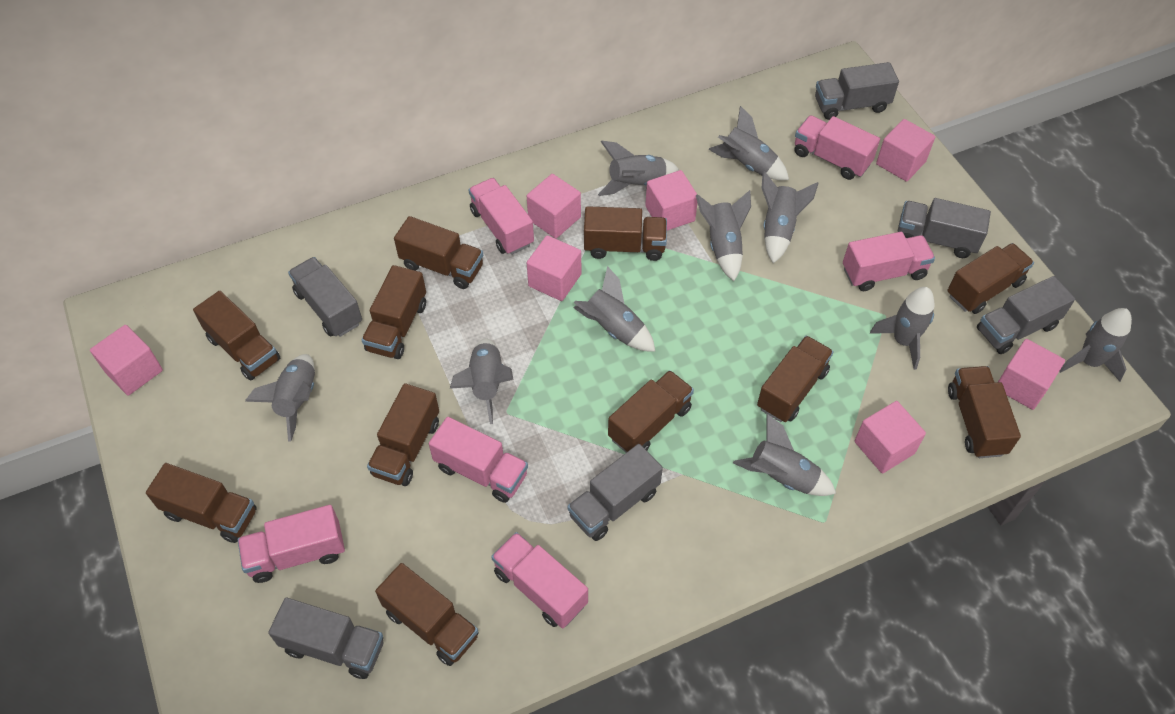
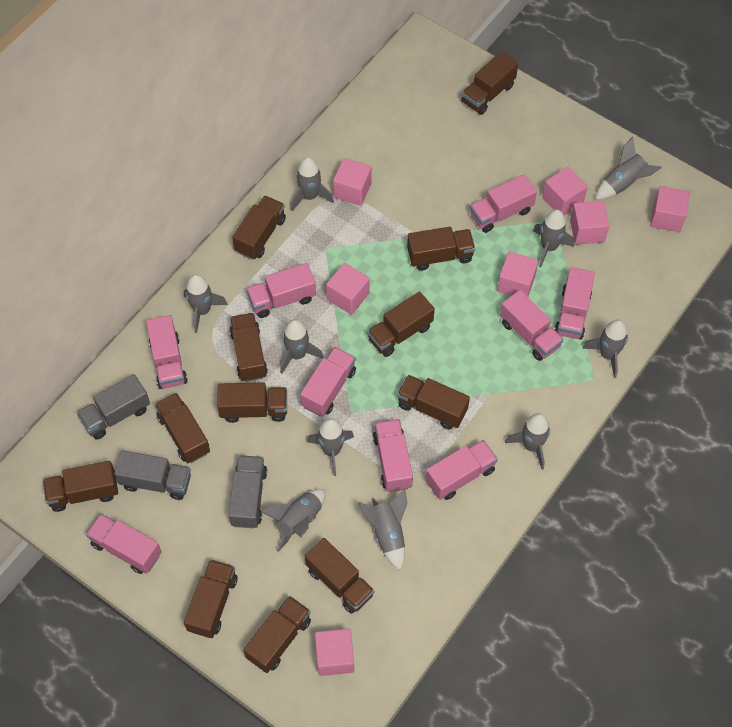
brown truck: 11 -> 12
grey truck: 6 -> 3
pink truck: 6 -> 9

